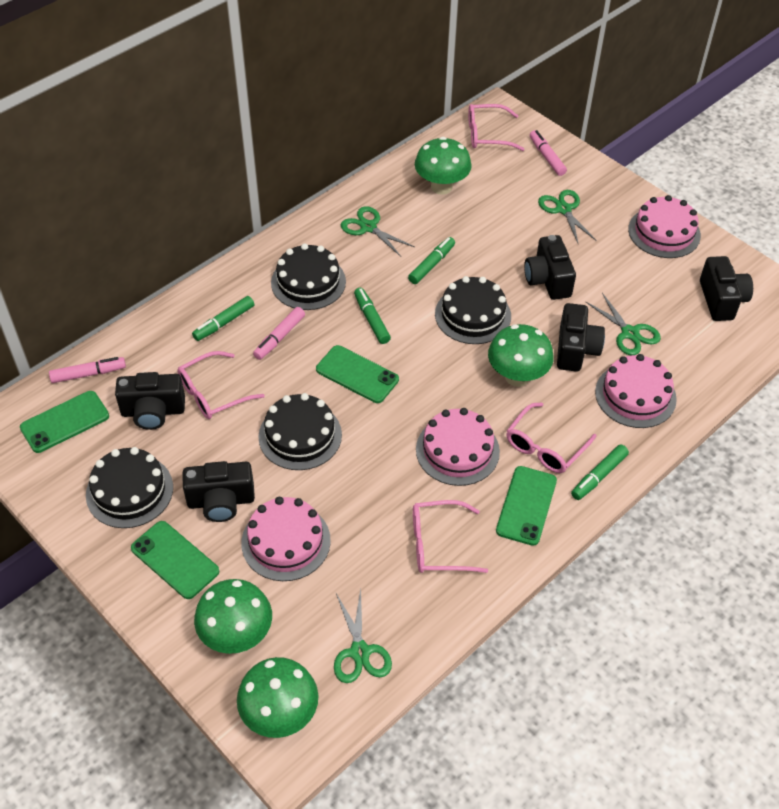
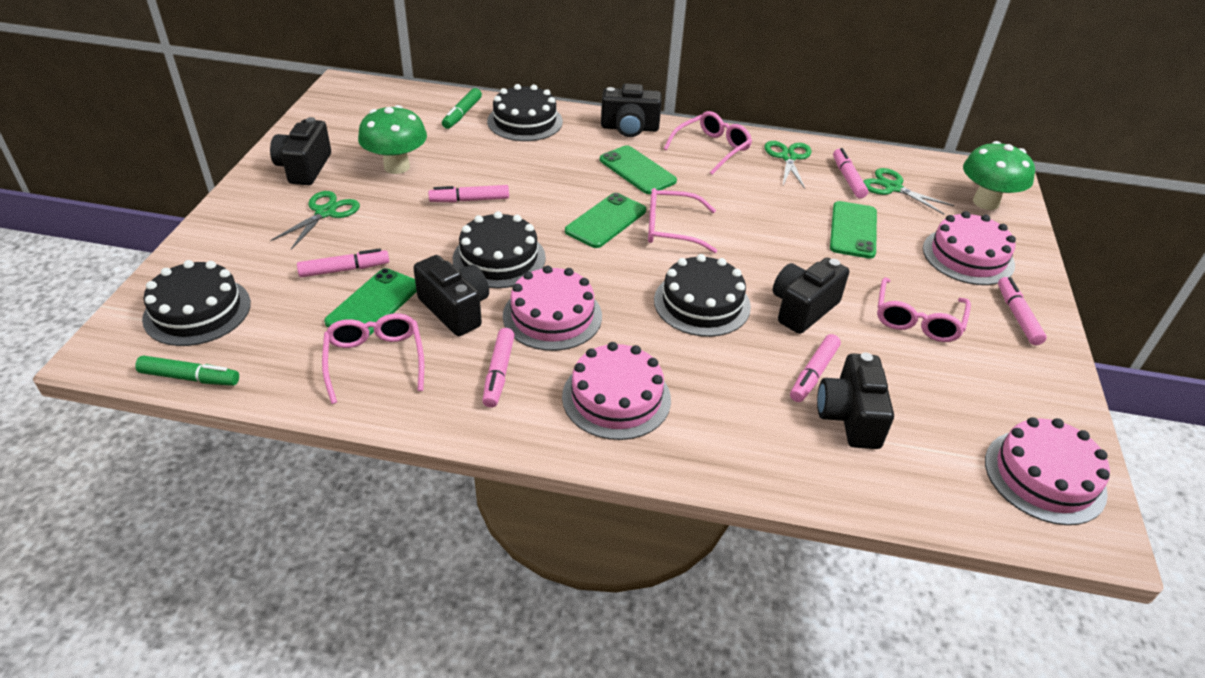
green marker: 4 -> 2
green mushroom: 4 -> 2
green scissors: 4 -> 3
pink marker: 3 -> 6

